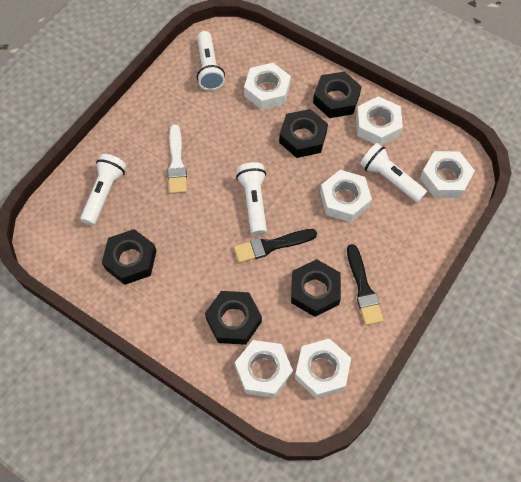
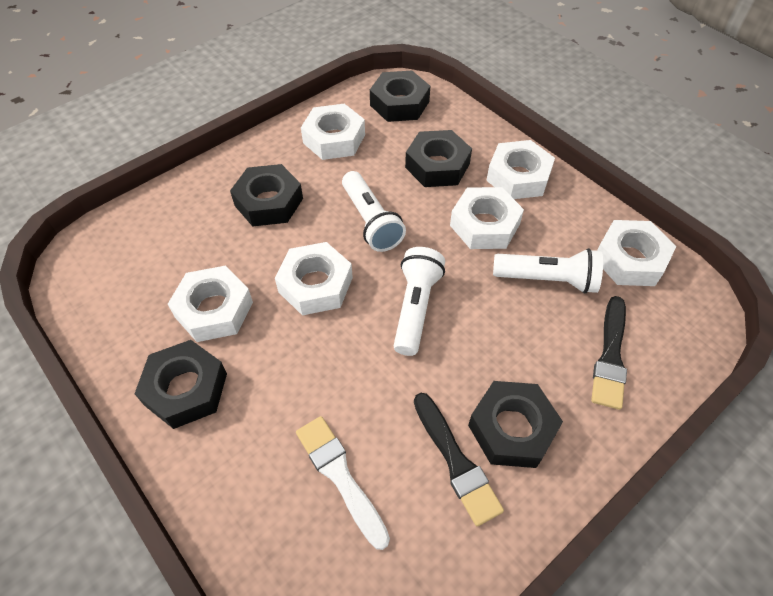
white flashlight: 4 -> 3

